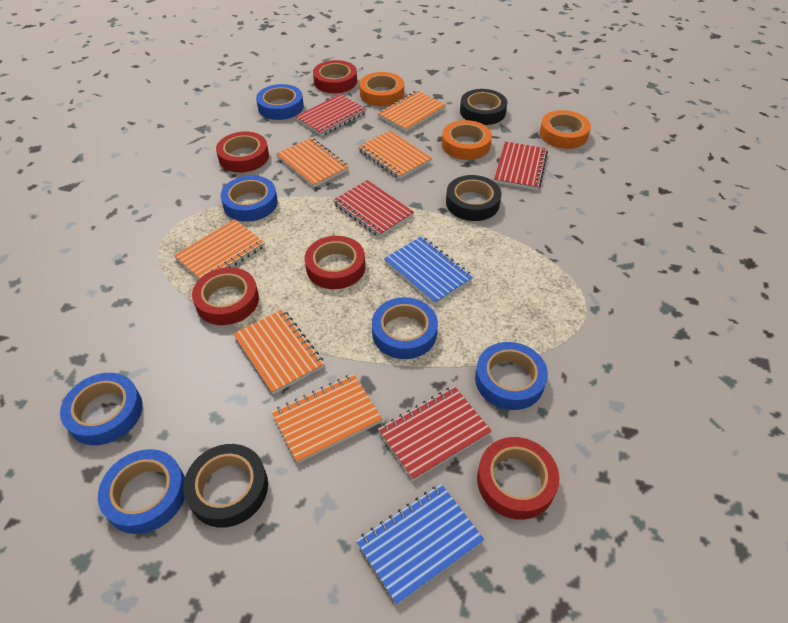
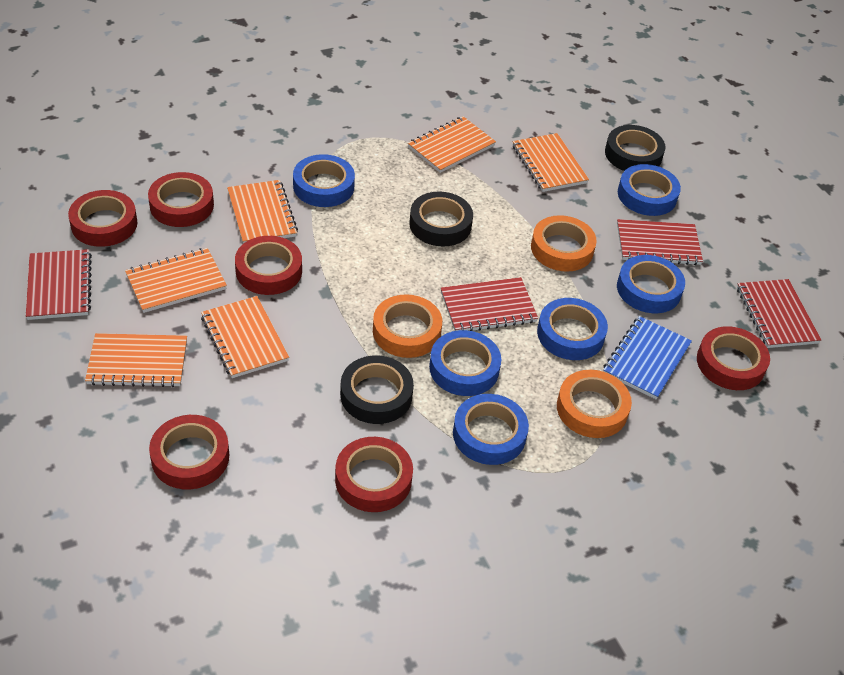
blue notebook: 2 -> 1
red tape: 5 -> 6

